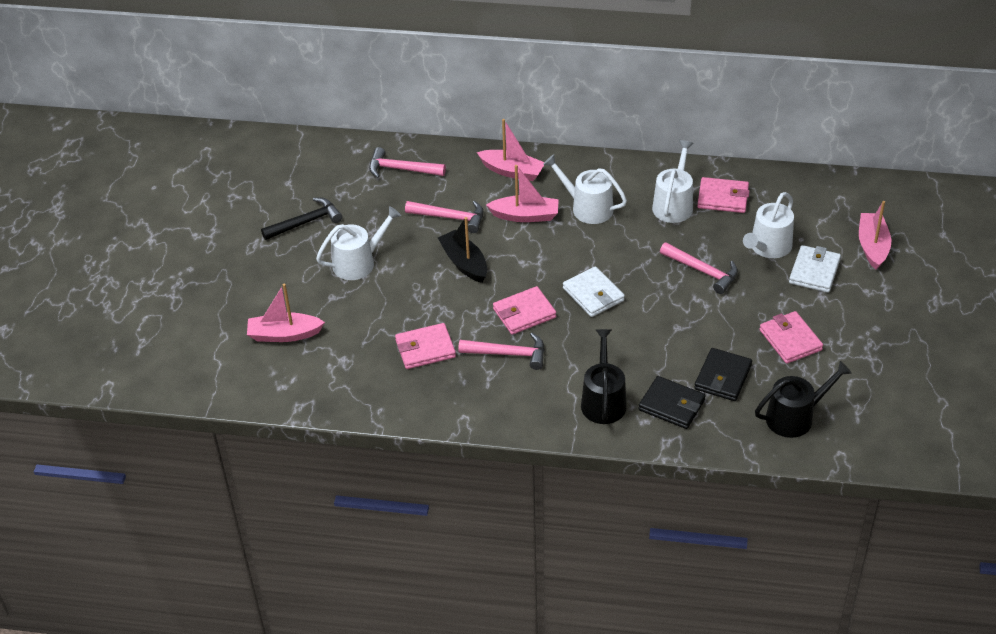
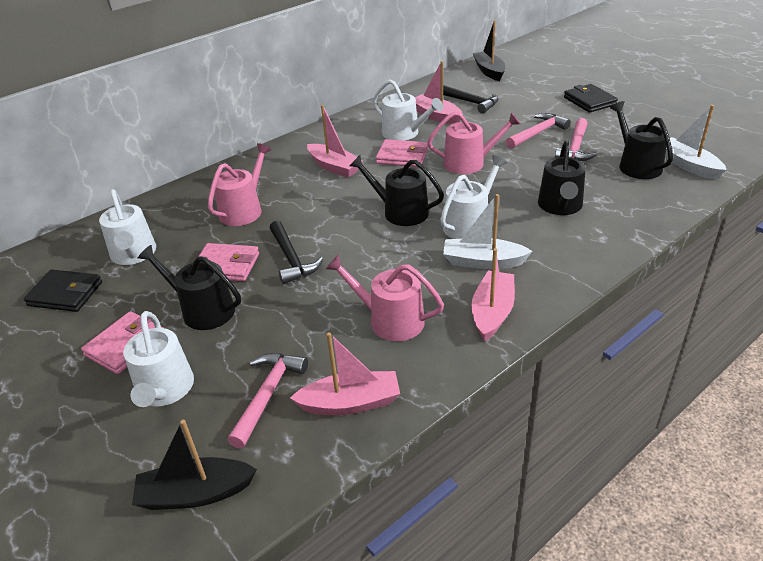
black boat: 1 -> 2
black hammer: 1 -> 2
black watering can: 2 -> 4
pink hammer: 4 -> 3
pink wallet: 4 -> 3
pink watering can: 0 -> 3
white boat: 0 -> 2
white wallet: 2 -> 0

